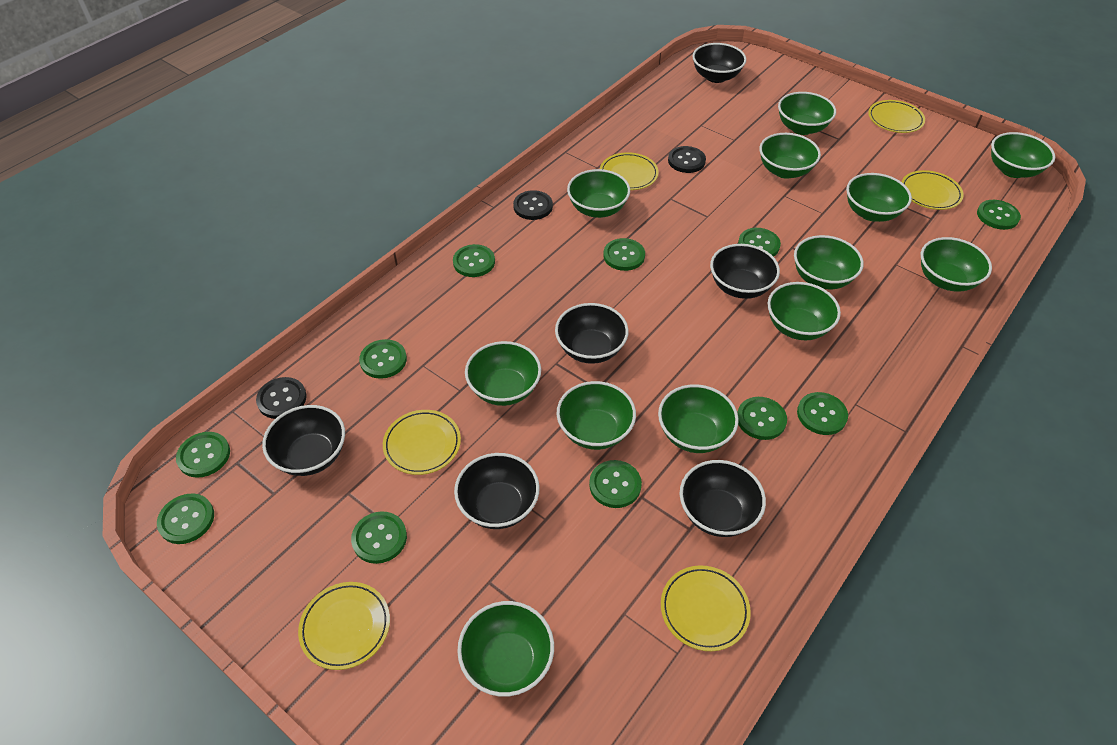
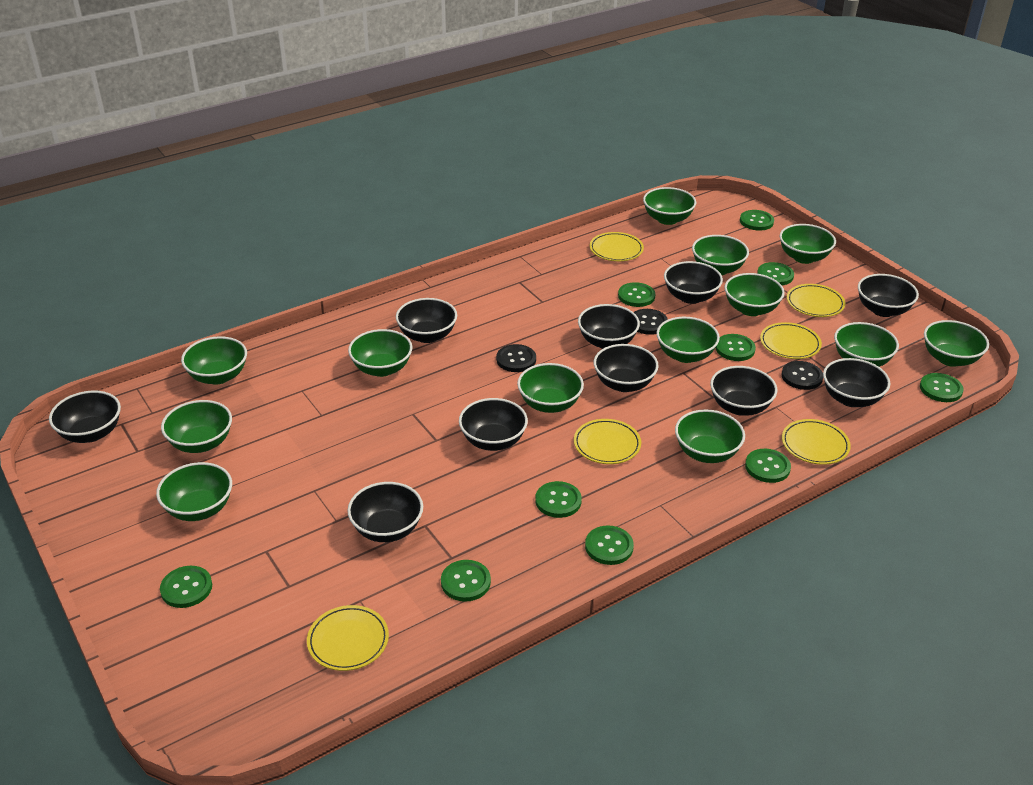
black bowl: 6 -> 10
green bowl: 12 -> 13
green button: 11 -> 10

